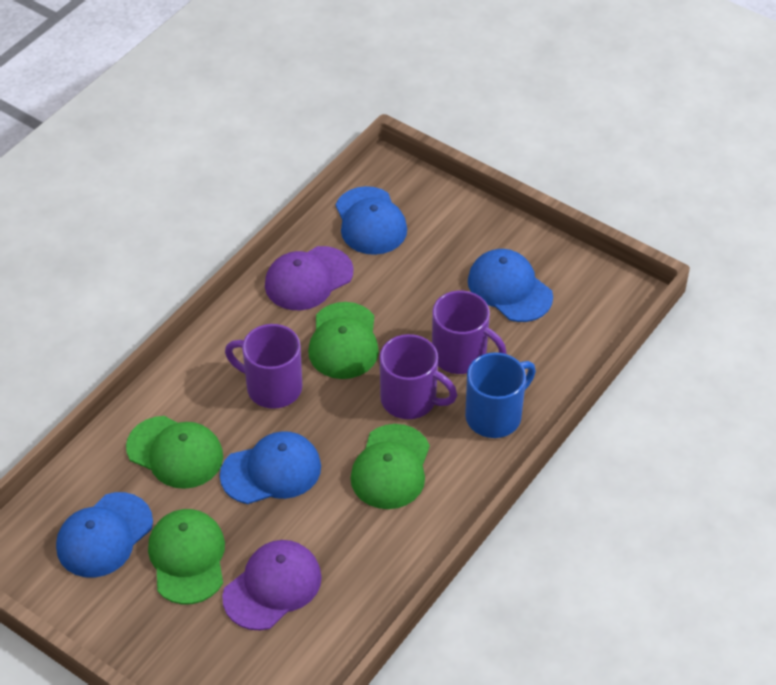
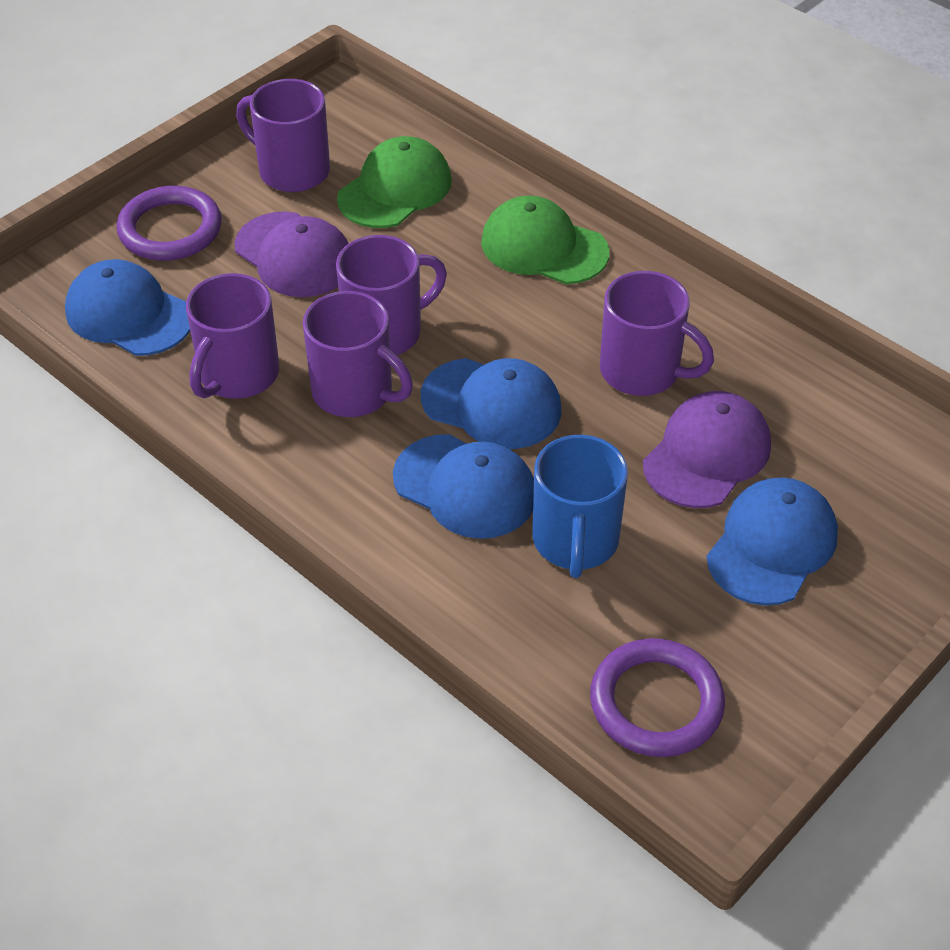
green cap: 4 -> 2
purple mug: 3 -> 5
purple ring: 0 -> 2

